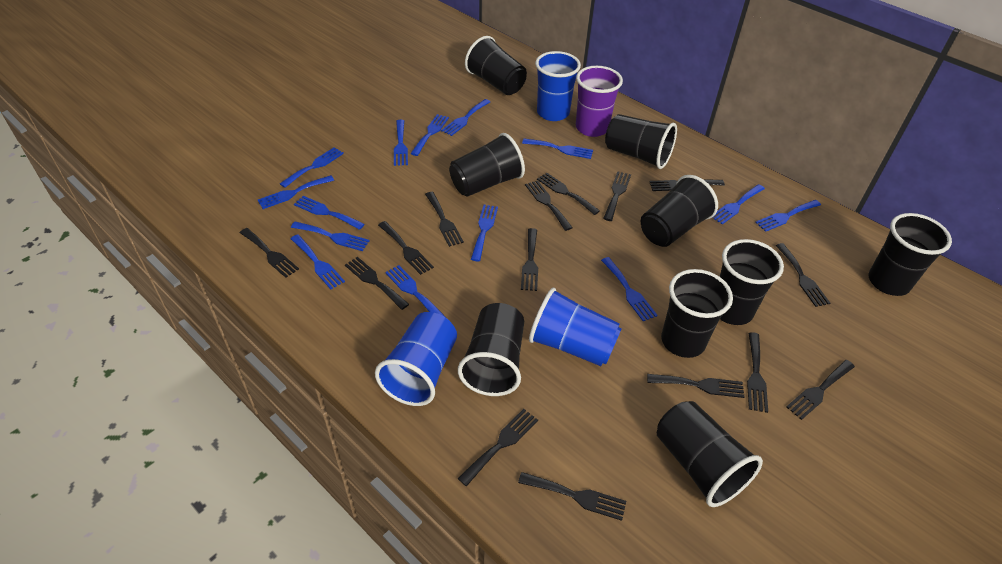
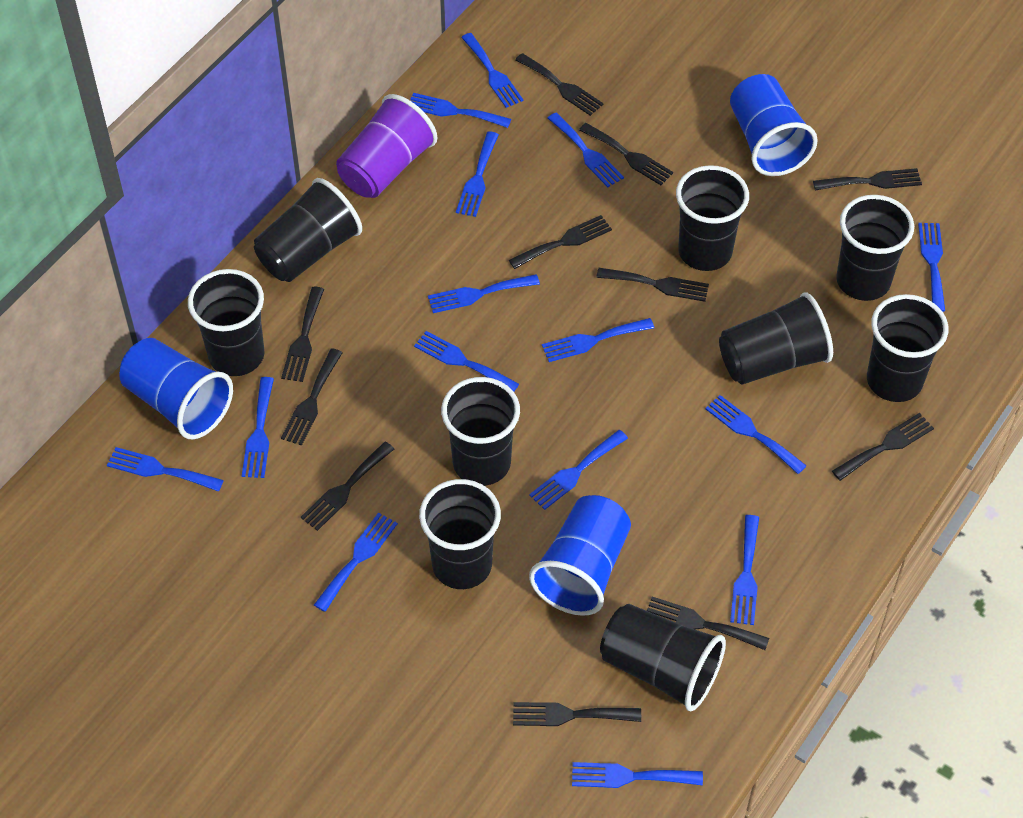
black fork: 15 -> 11
blue fork: 14 -> 15

